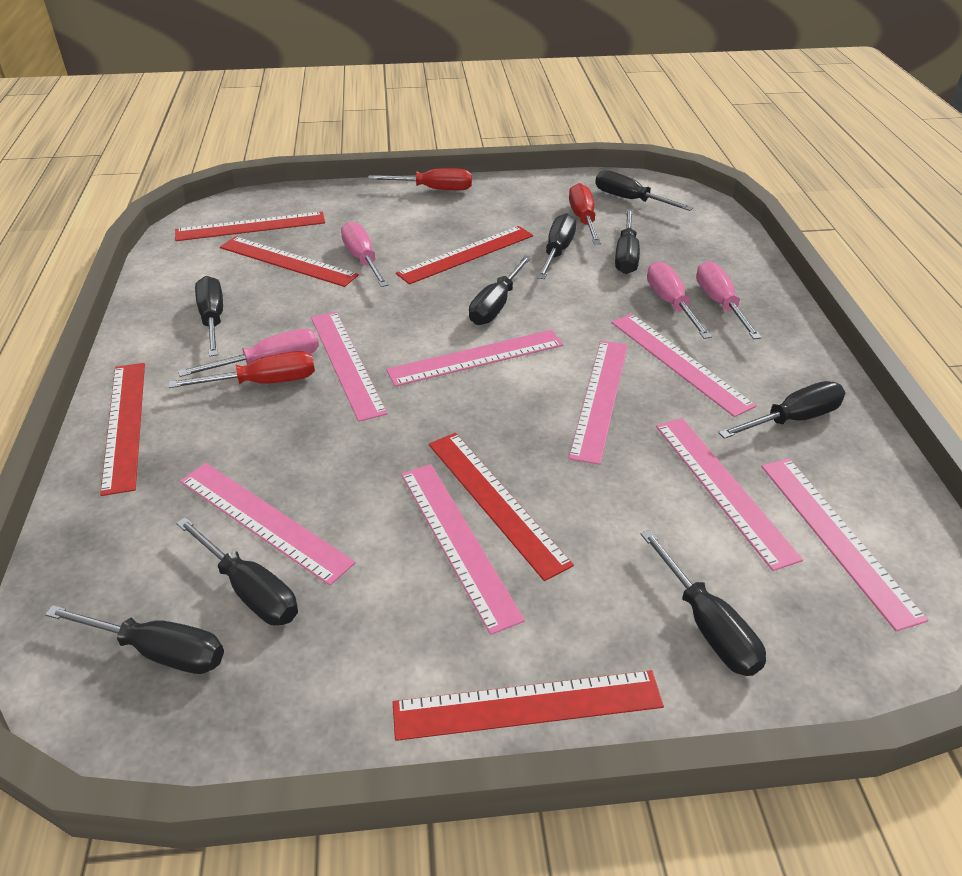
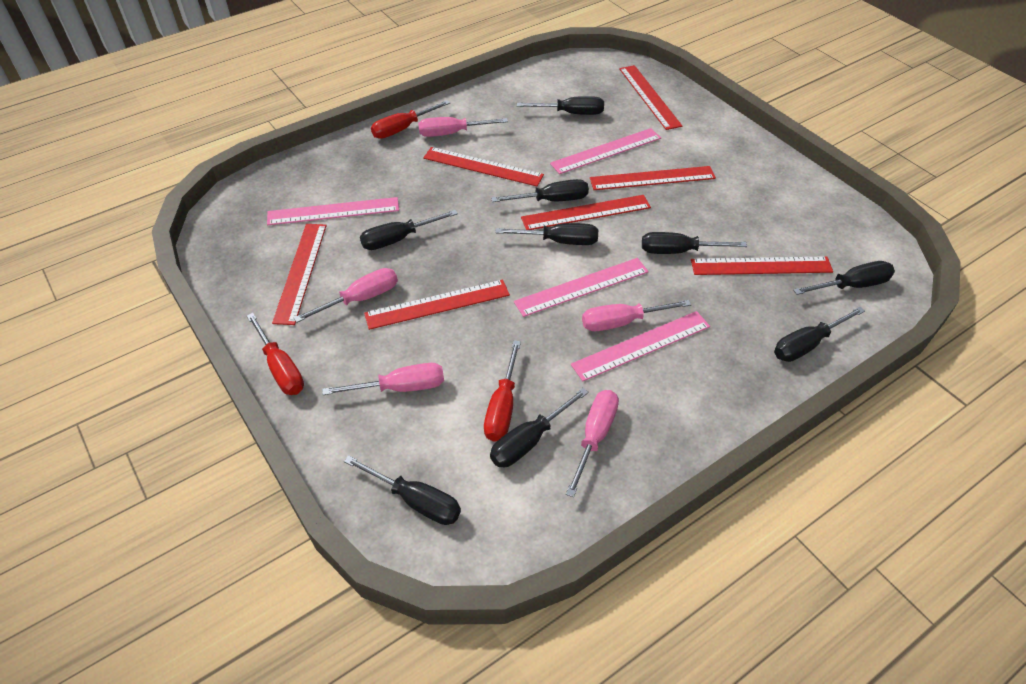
pink ruler: 8 -> 4
pink screwdriver: 4 -> 5
red ruler: 6 -> 7

